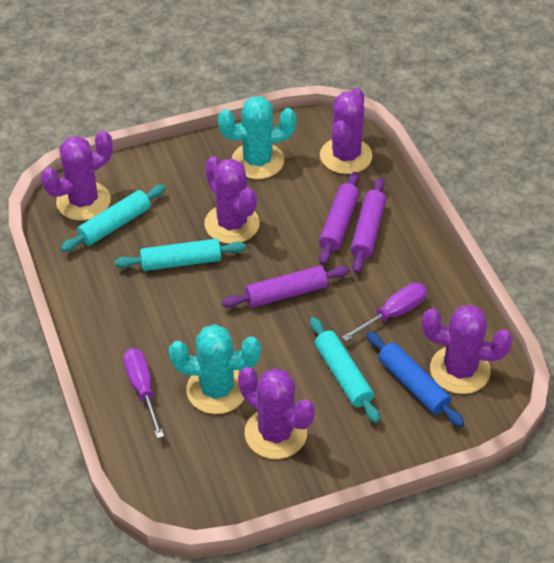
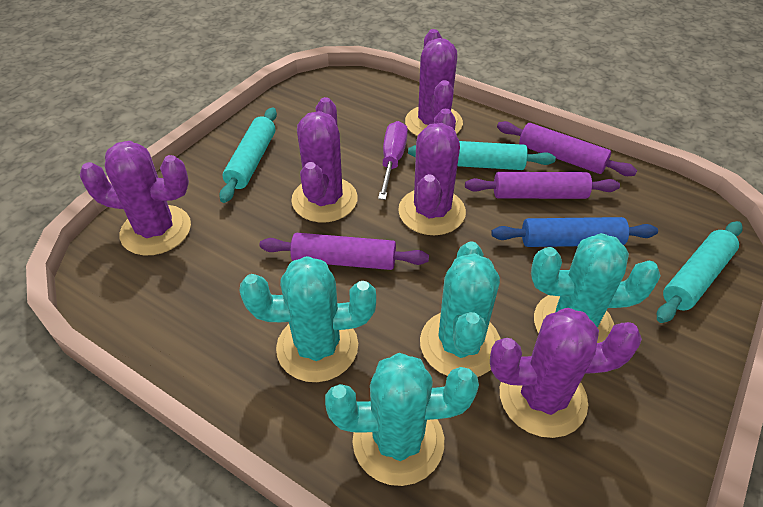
purple screwdriver: 2 -> 1
turquoise cactus: 2 -> 4

